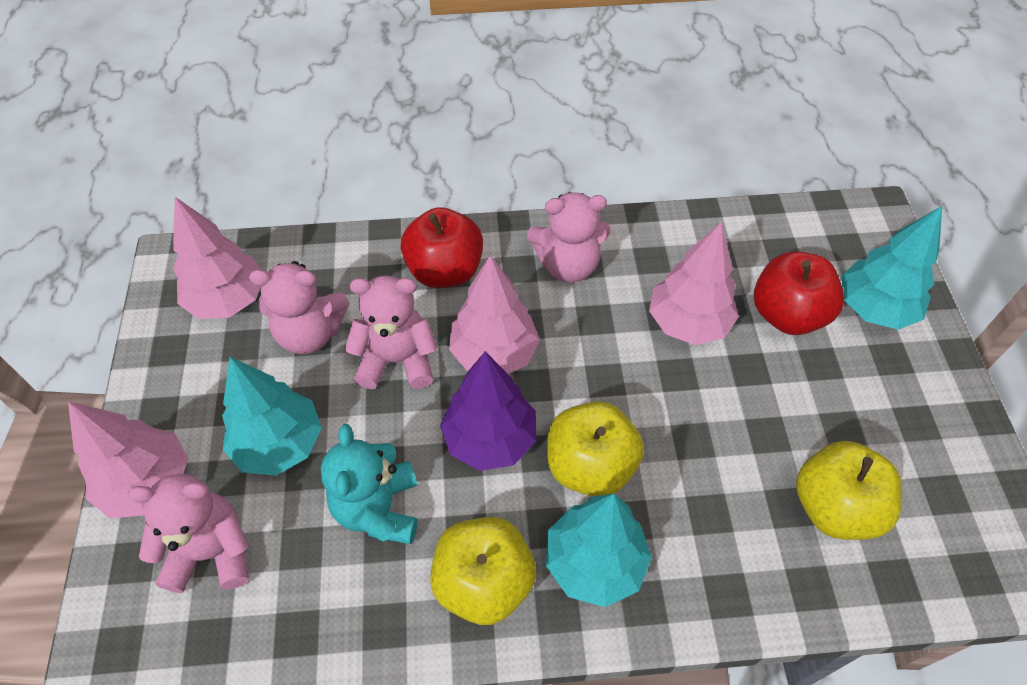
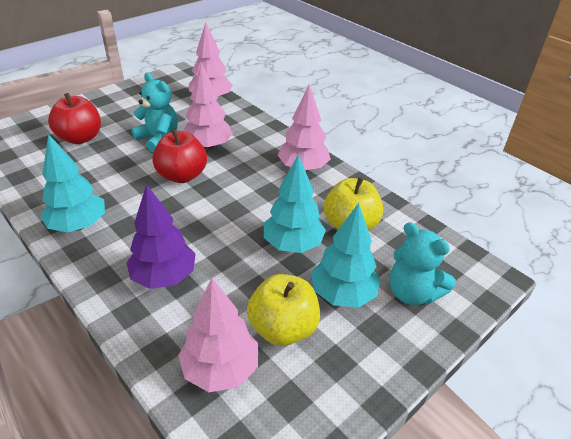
pink teddy bear: 4 -> 0
turquoise teddy bear: 1 -> 2
yellow apple: 3 -> 2

